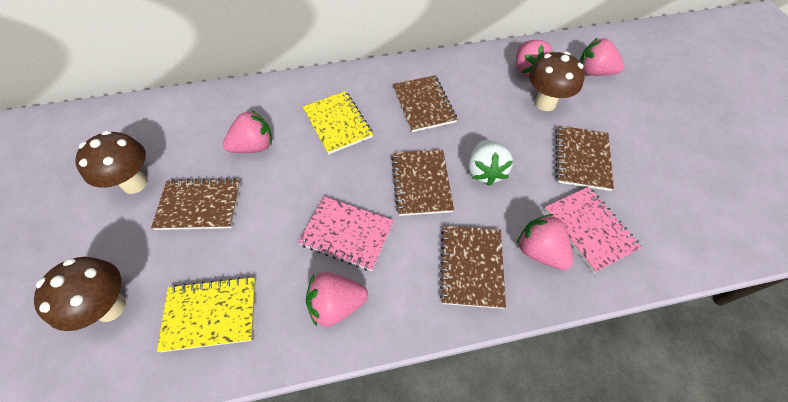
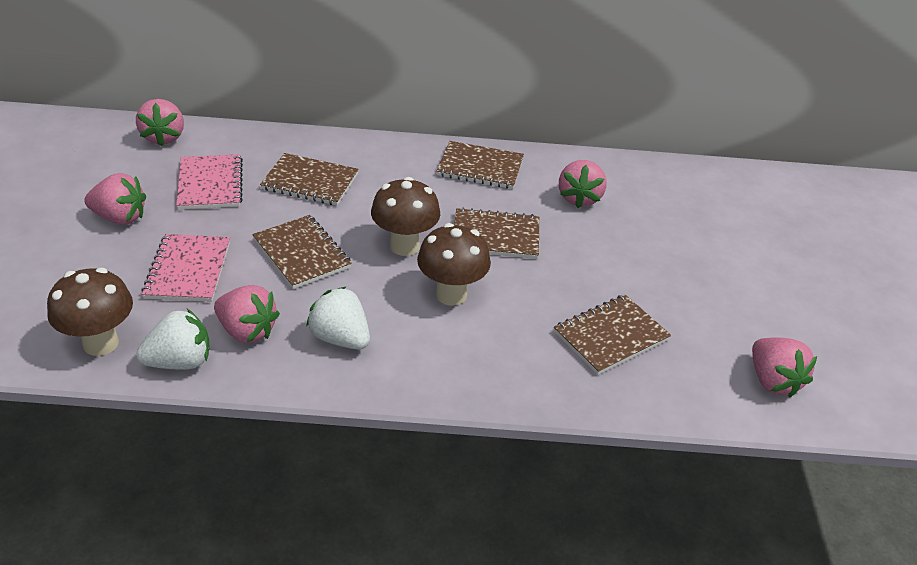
white strawberry: 1 -> 2
yellow notebook: 2 -> 0

